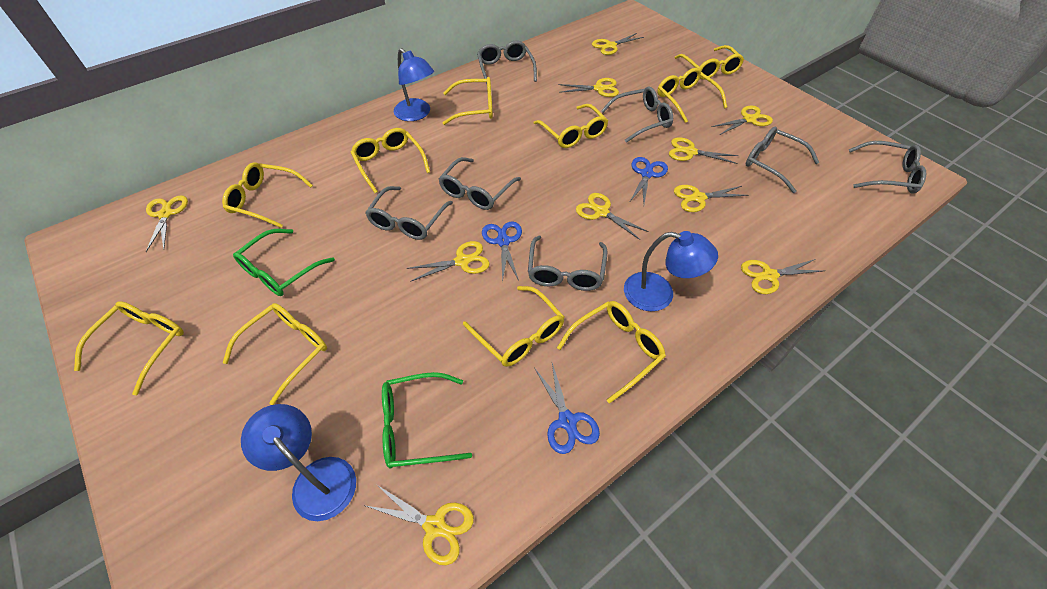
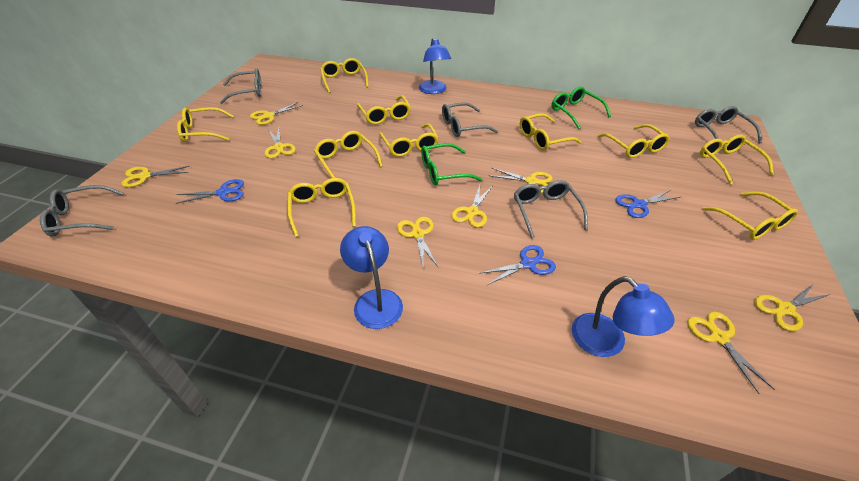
grey glasses: 7 -> 5
yellow scissors: 10 -> 8

